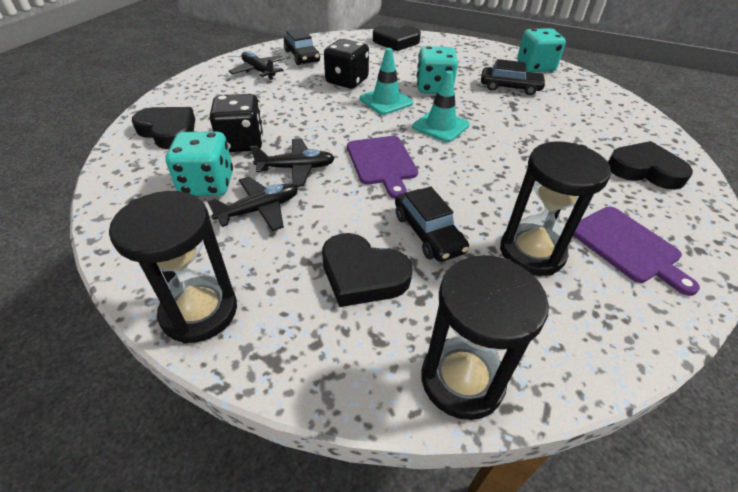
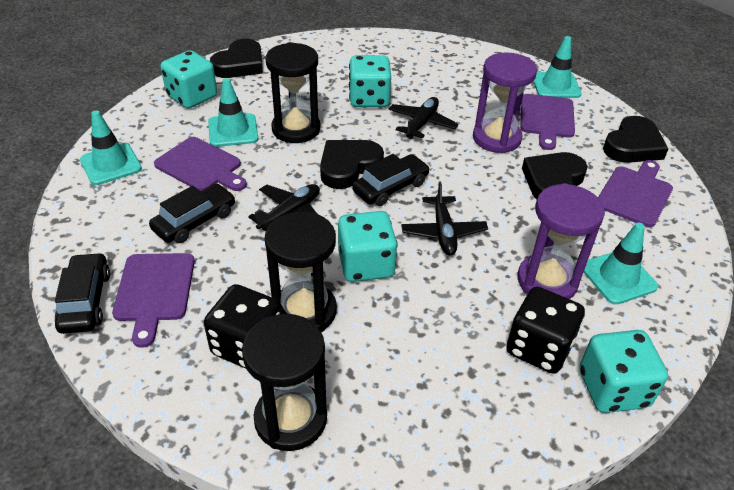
purple cutting board: 2 -> 4
purple hourglass: 0 -> 2
turquoise dice: 3 -> 4
turquoise traffic cone: 2 -> 4

